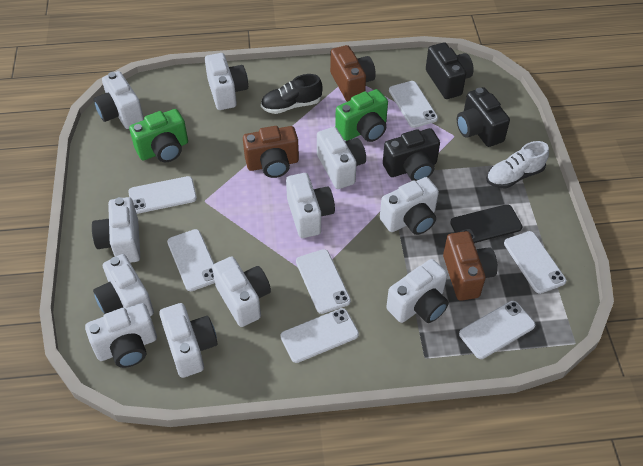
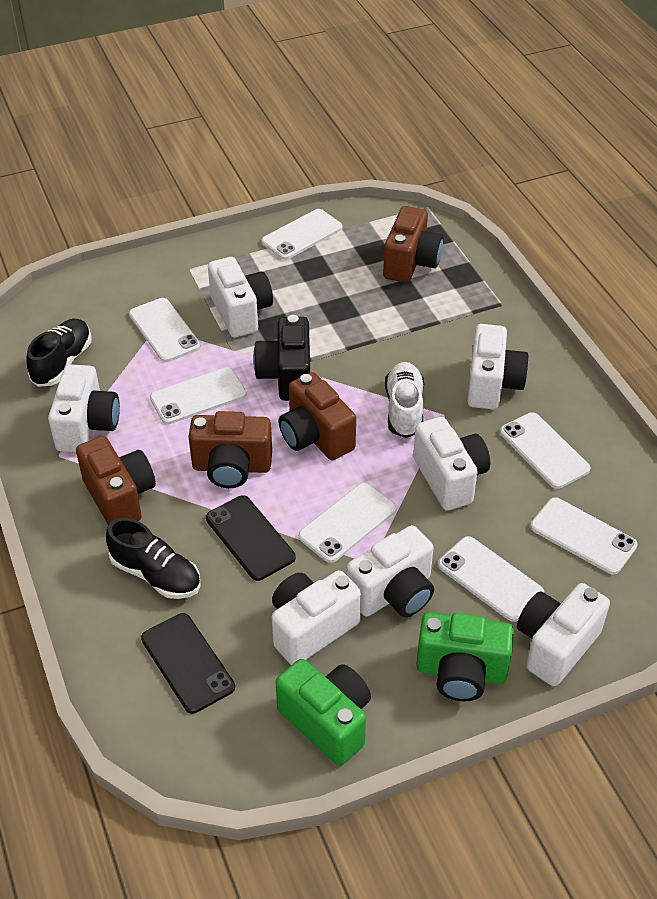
black camera: 3 -> 1
black phone: 1 -> 2
black shoe: 1 -> 2
brown camera: 3 -> 4
white camera: 11 -> 7

